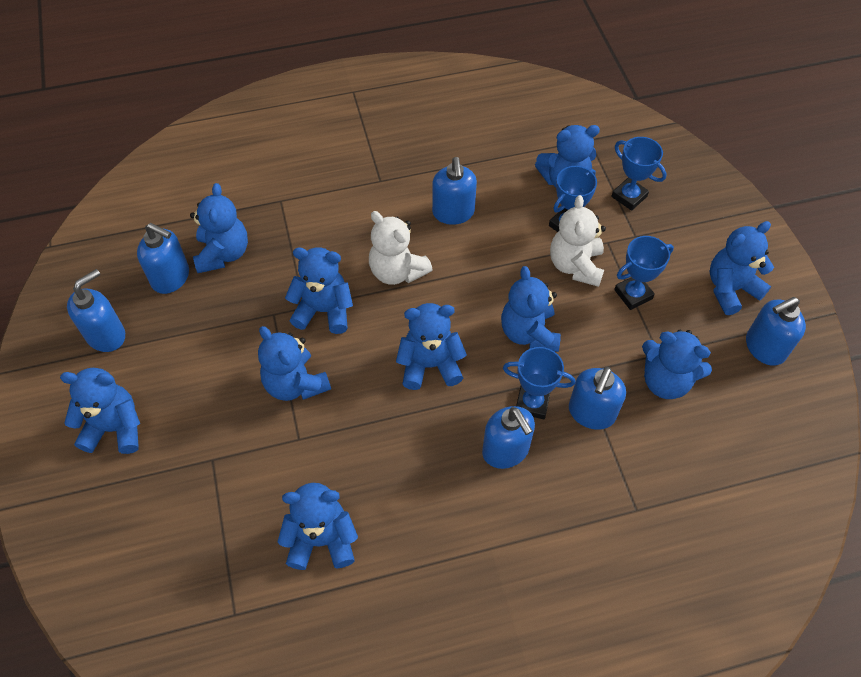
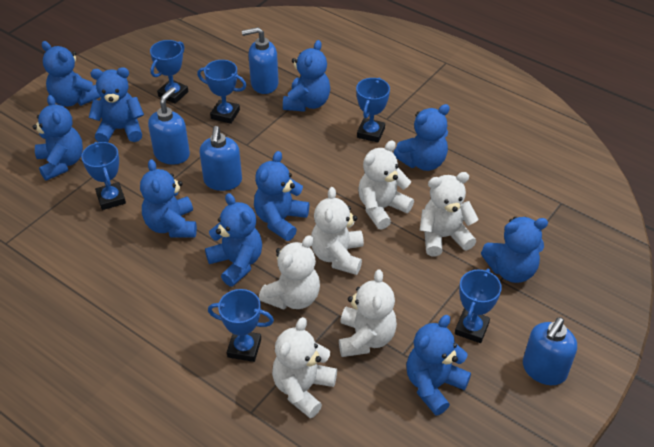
blue soap dispenser: 6 -> 4
blue trophy: 4 -> 6
white teddy bear: 2 -> 6

